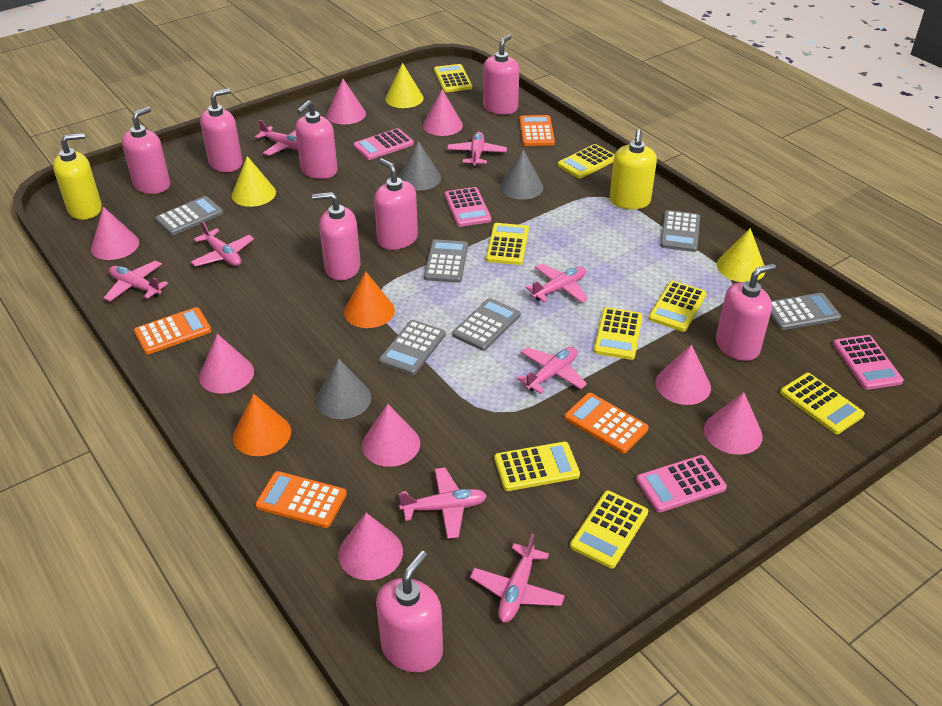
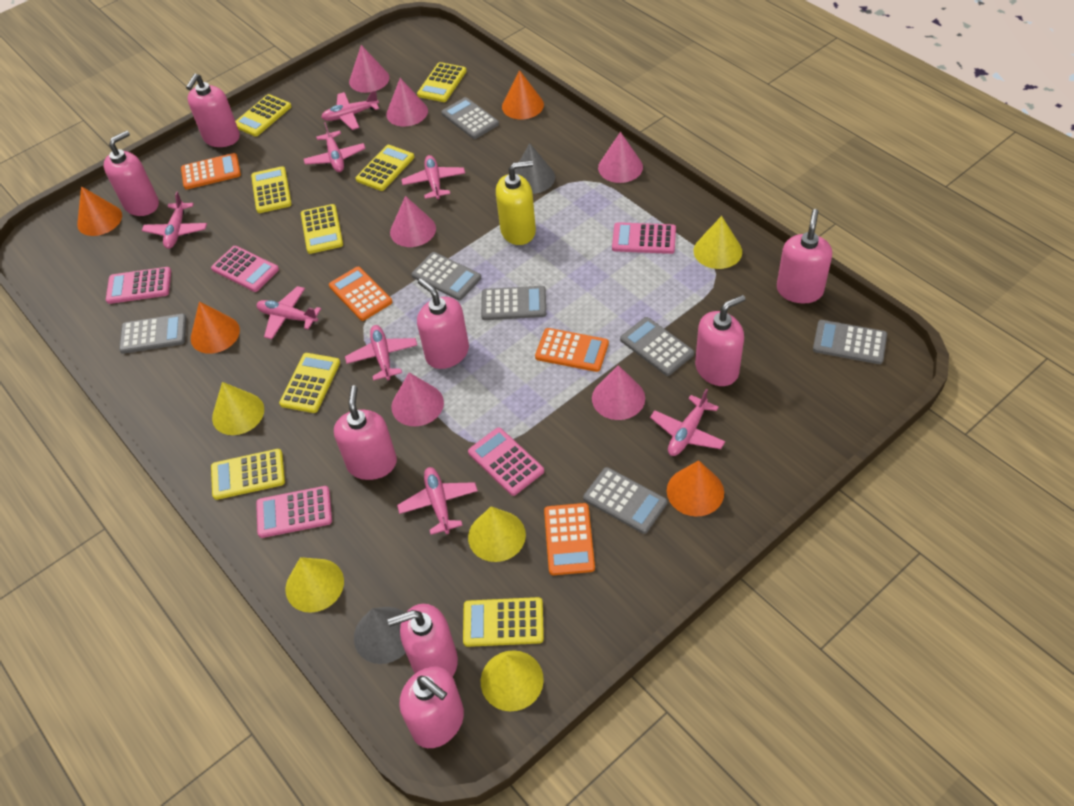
grey calculator: 6 -> 7
grey cone: 3 -> 2
orange cone: 2 -> 4
pink calculator: 4 -> 5
pink cone: 8 -> 6
yellow cone: 3 -> 5
yellow soap dispenser: 2 -> 1

